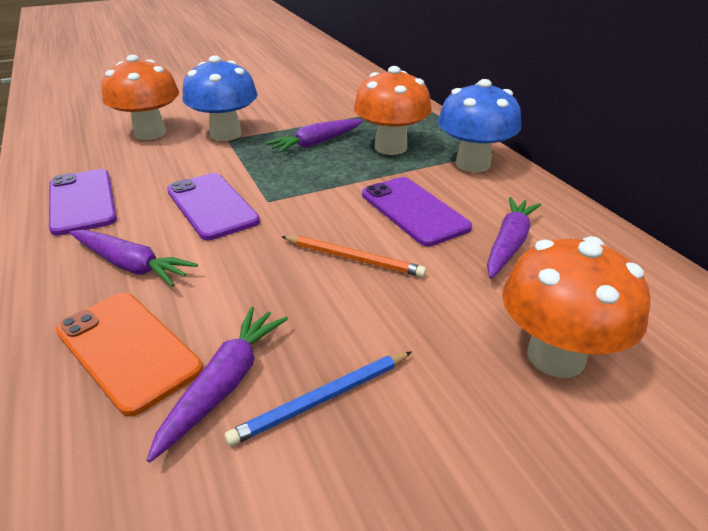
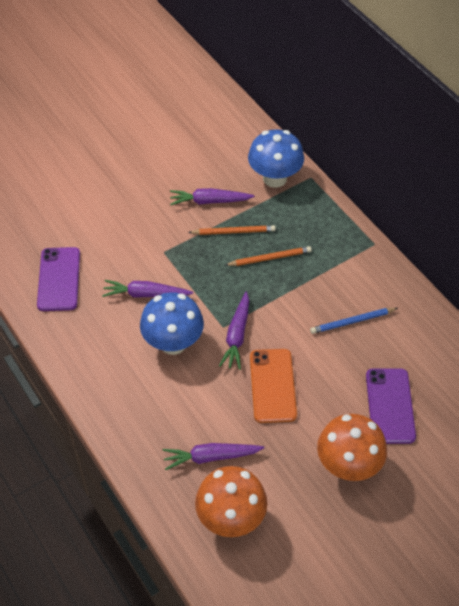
orange mushroom: 3 -> 2
orange pencil: 1 -> 2
purple phone: 3 -> 2

